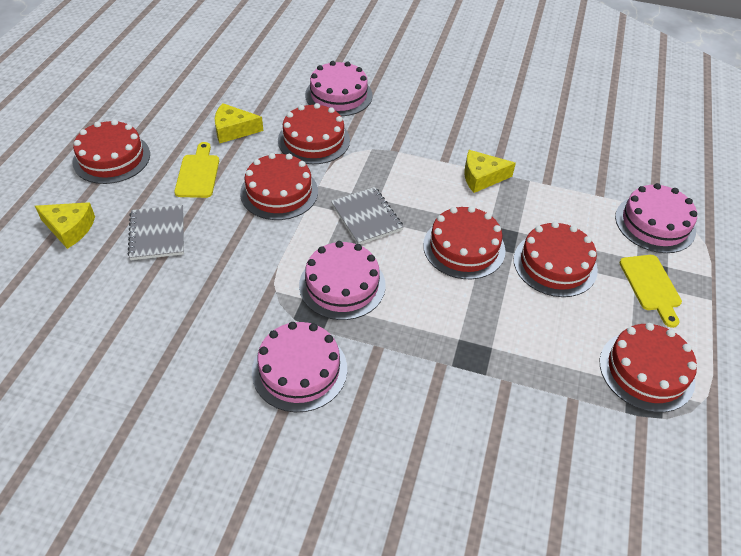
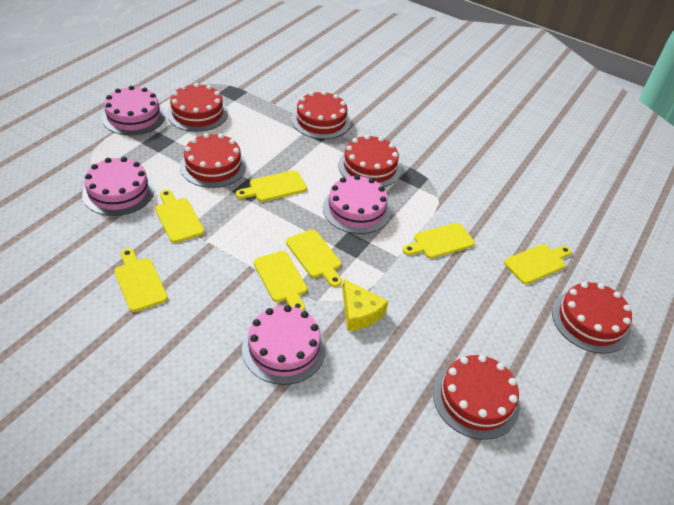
grey notebook: 2 -> 0
yellow cheese: 3 -> 1
yellow cutting board: 2 -> 7

